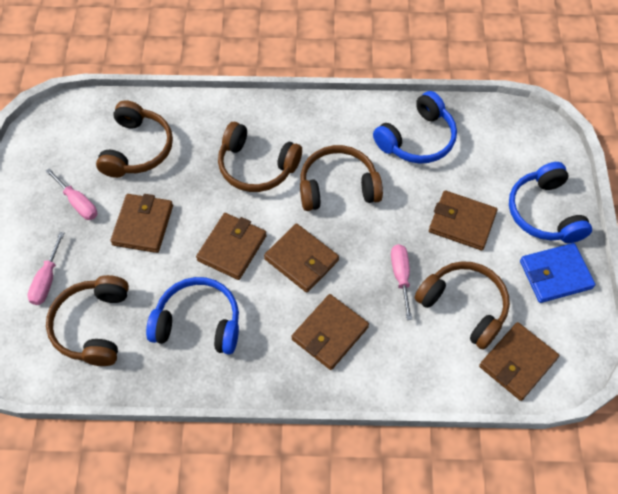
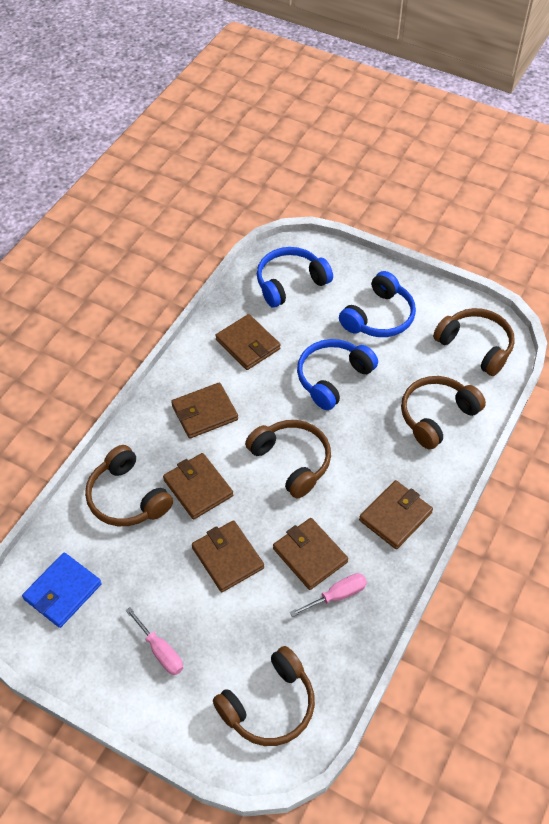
pink screwdriver: 3 -> 2

